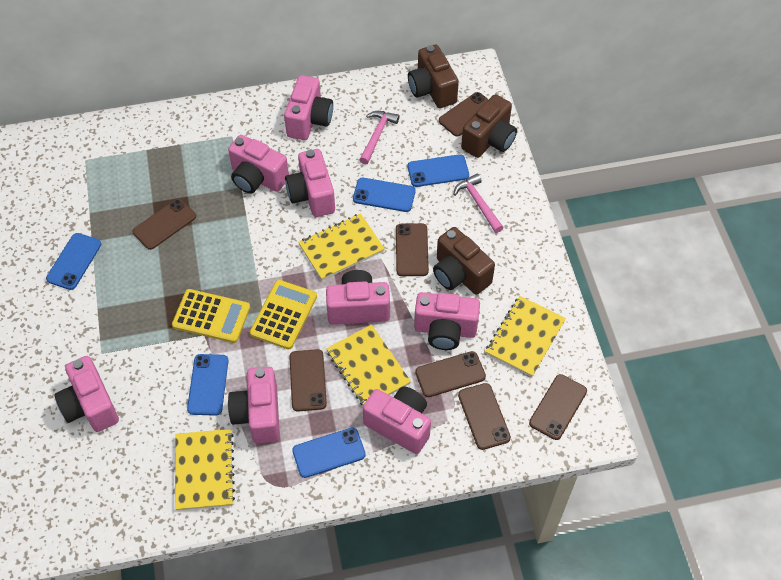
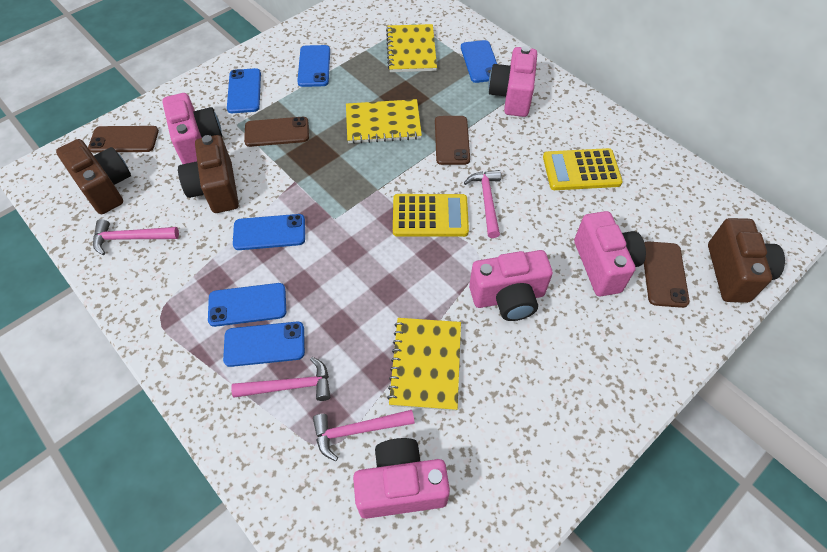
blue phone: 5 -> 6
brown phone: 7 -> 4
pink camera: 8 -> 5
pink hammer: 2 -> 4
yellow notebook: 4 -> 3

